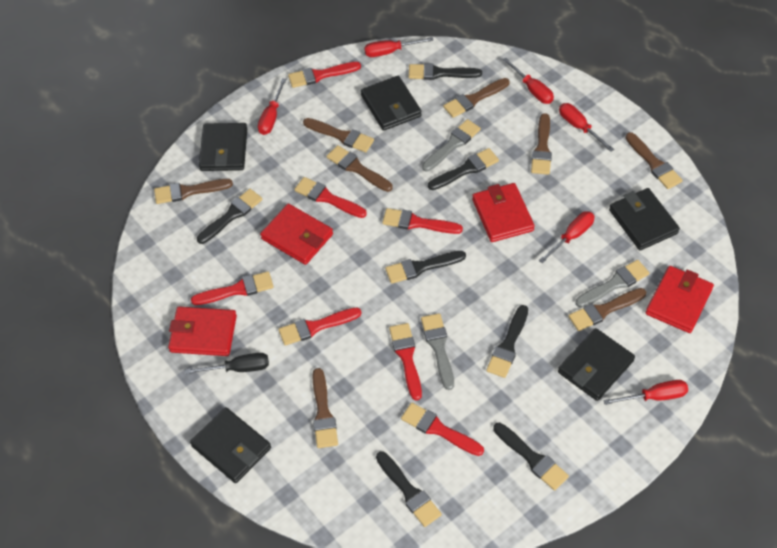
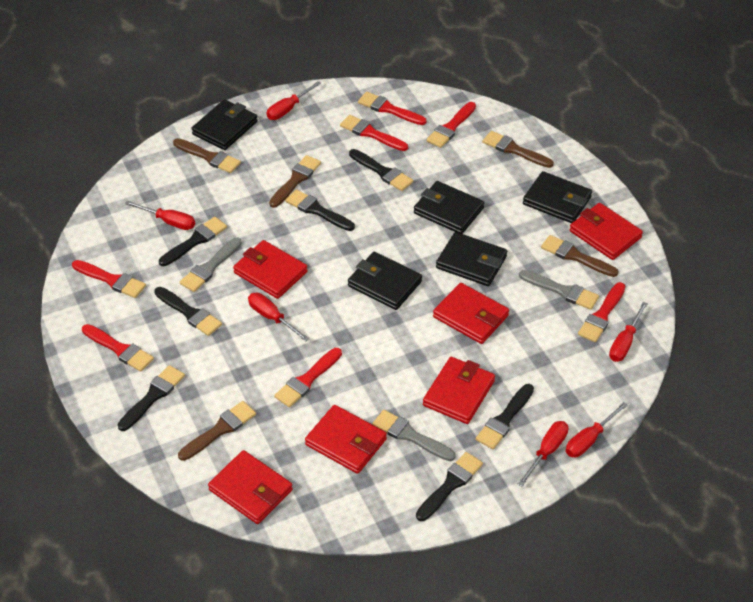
black screwdriver: 1 -> 0
brown brush: 8 -> 5
red wallet: 4 -> 6

